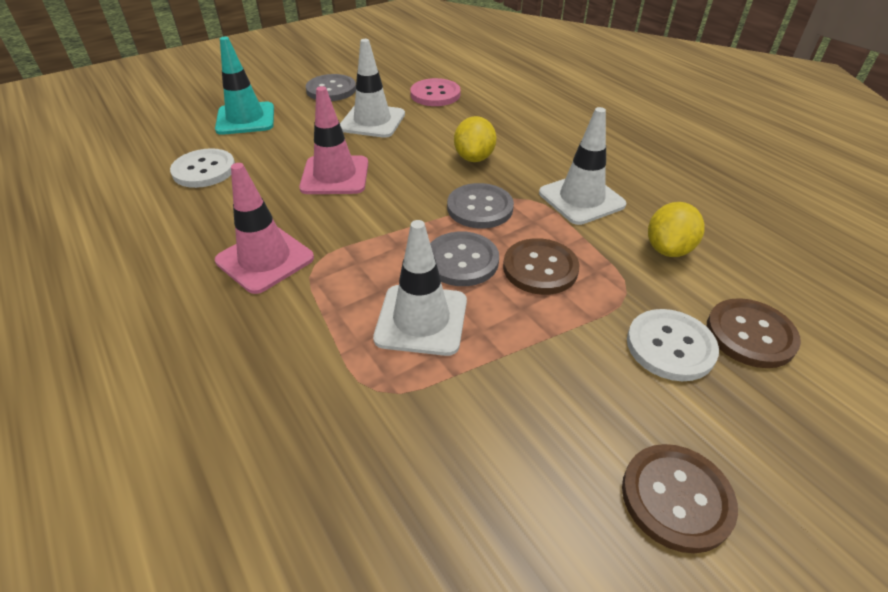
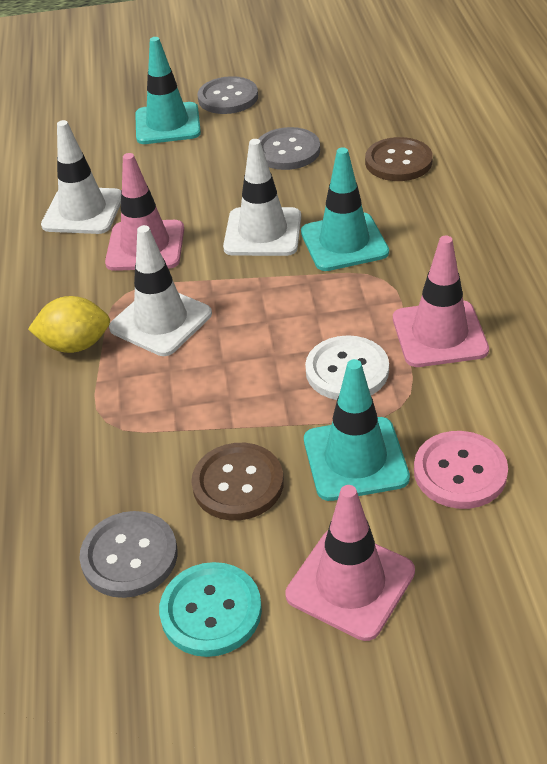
brown button: 3 -> 2
pink traffic cone: 2 -> 3
turquoise button: 0 -> 1
turquoise traffic cone: 1 -> 3
white button: 2 -> 1
yellow lemon: 2 -> 1

